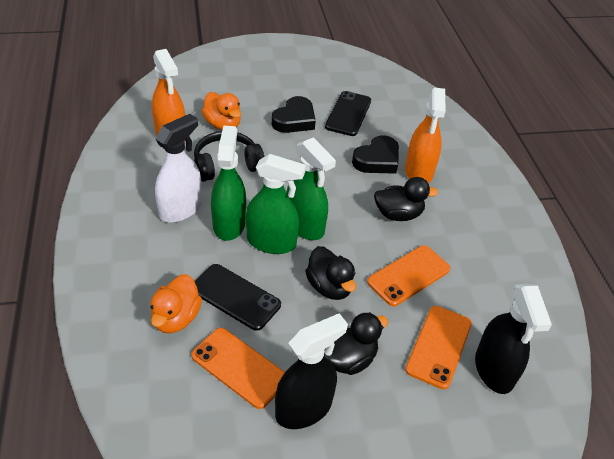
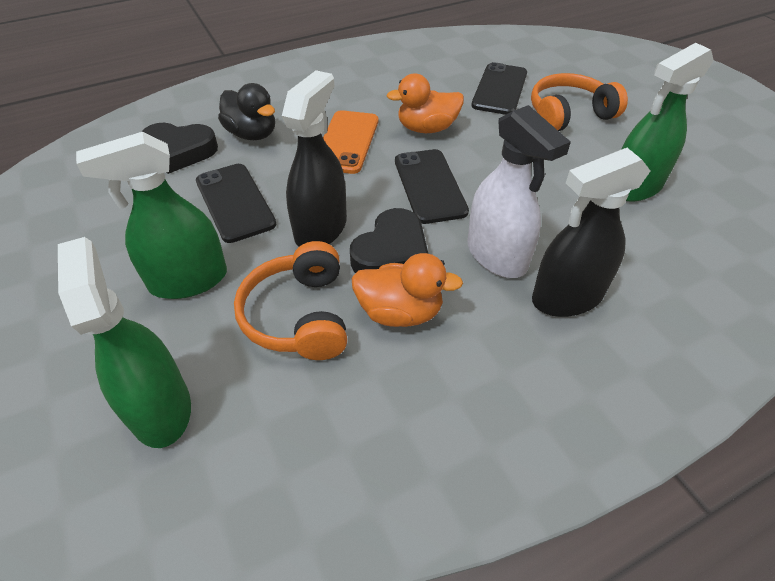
black duck: 3 -> 1
black headphones: 1 -> 0
black phone: 2 -> 3
orange headphones: 0 -> 2
orange phone: 3 -> 1
orange spray bottle: 2 -> 0

